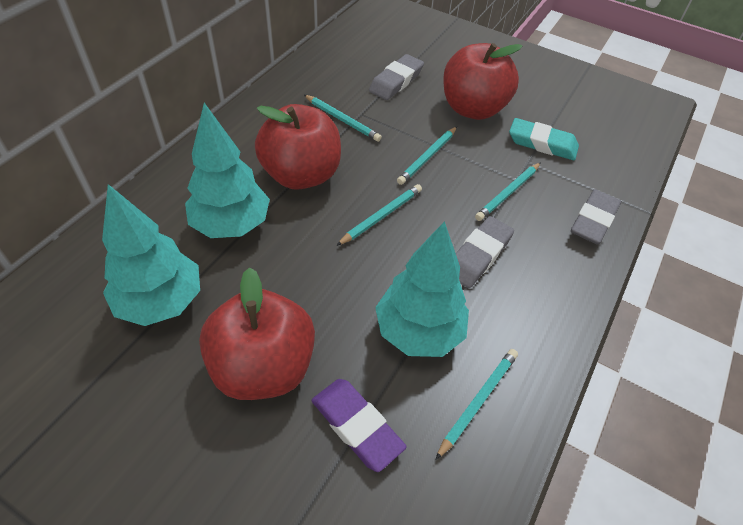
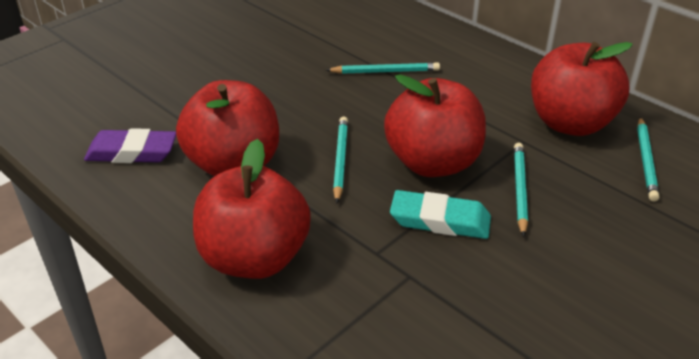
grey eraser: 3 -> 0
red apple: 3 -> 4
turquoise pencil: 5 -> 4
turquoise tree: 3 -> 0

